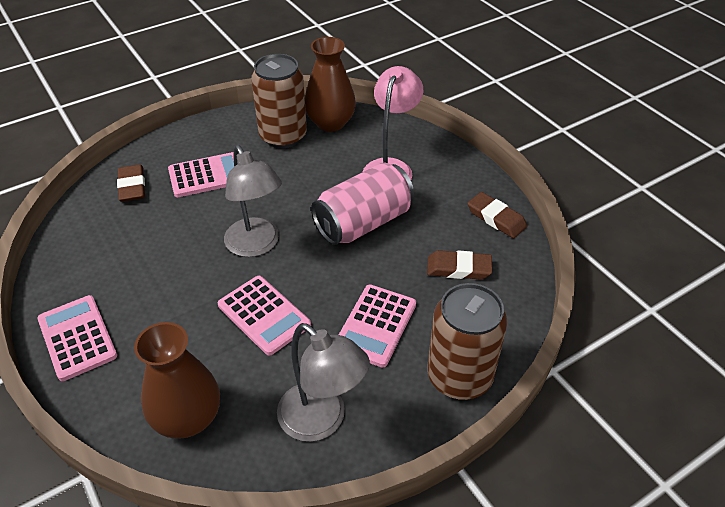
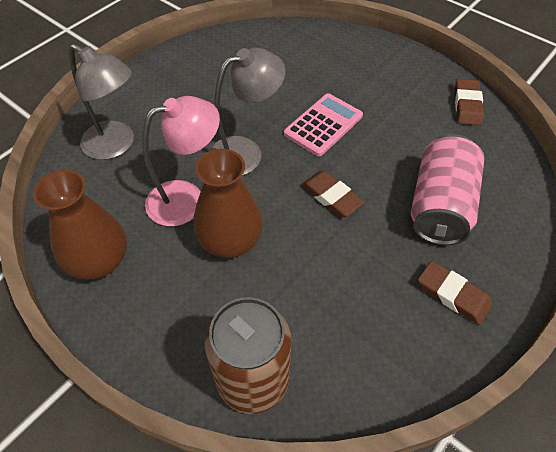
brown can: 2 -> 1
pink calculator: 4 -> 1

